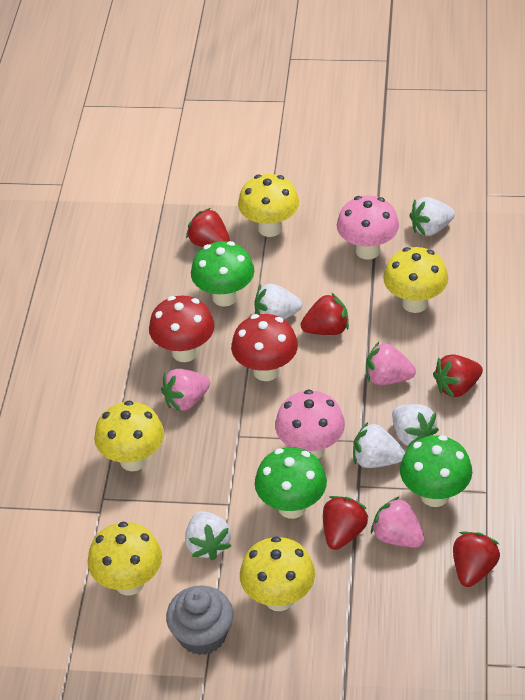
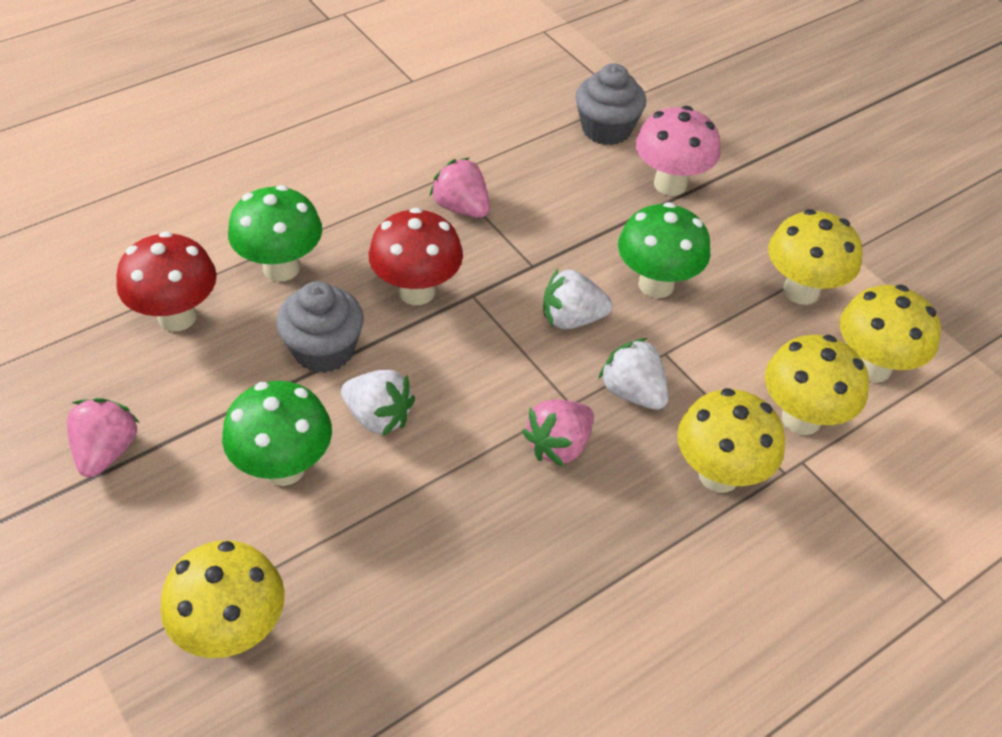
grey cupcake: 1 -> 2
pink mushroom: 2 -> 1
red strawberry: 5 -> 0
white strawberry: 5 -> 3

